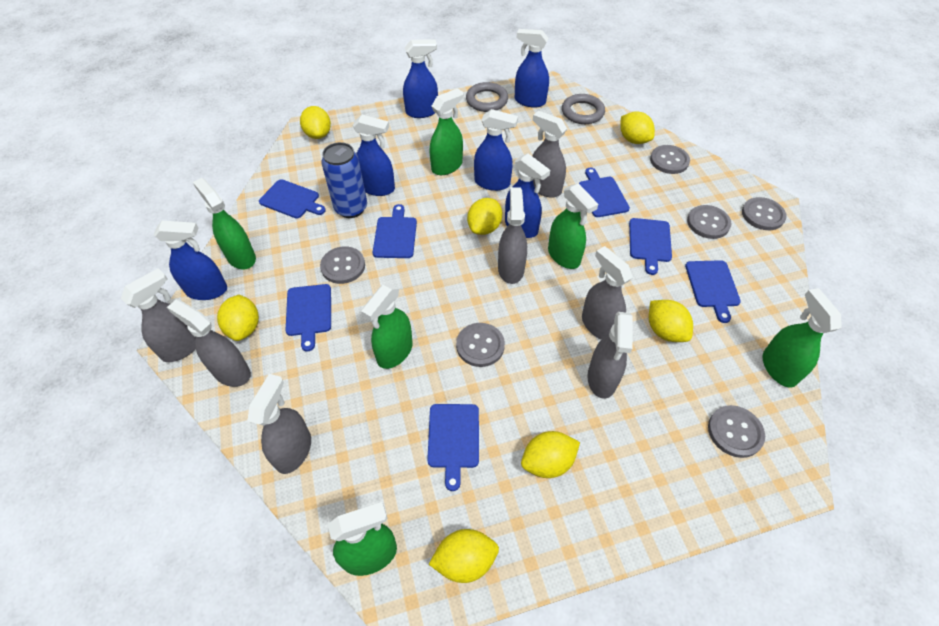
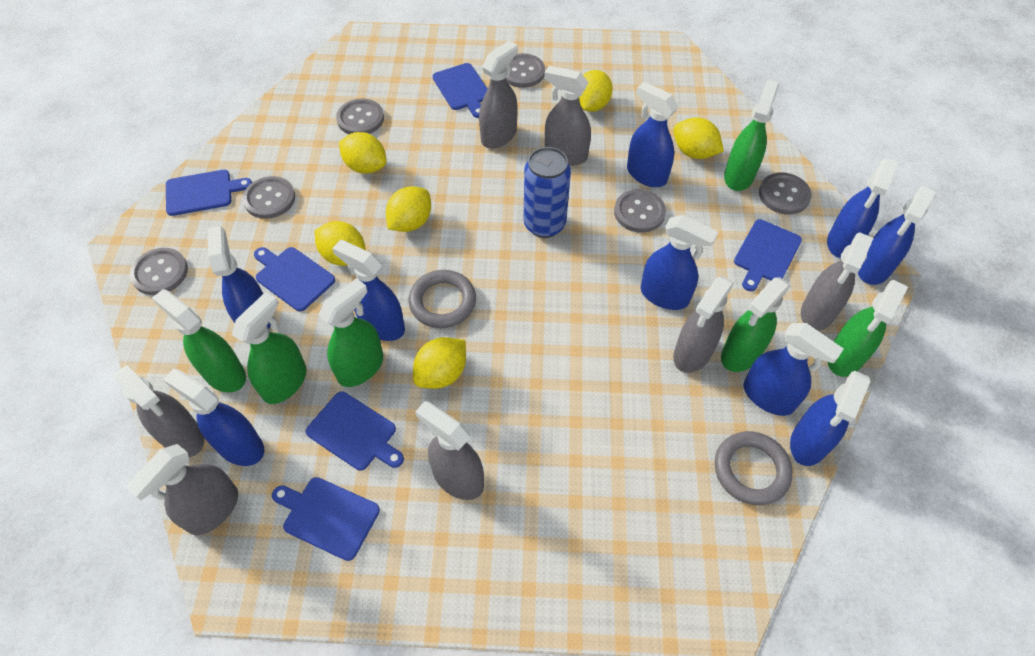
blue cutting board: 7 -> 6
blue spray bottle: 6 -> 9
yellow lemon: 7 -> 6

